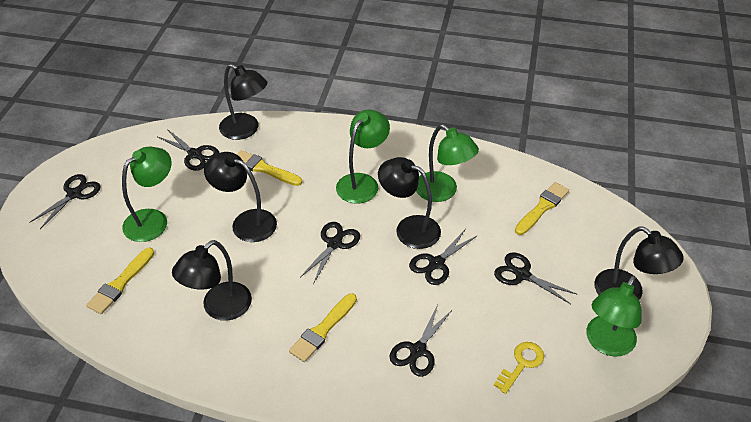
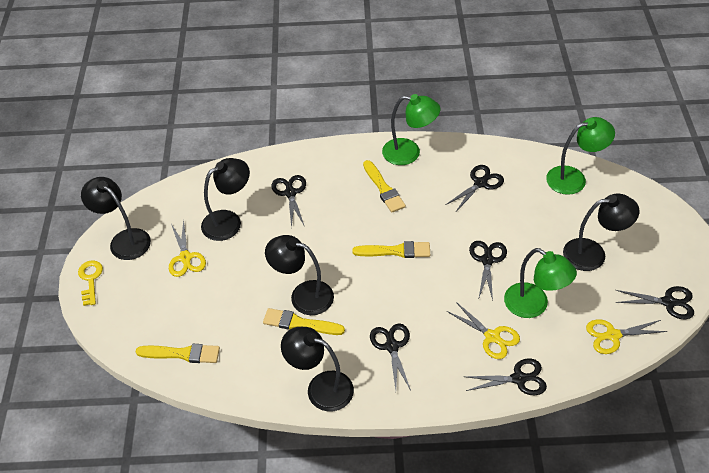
green lamp: 4 -> 3
yellow scissors: 0 -> 3

